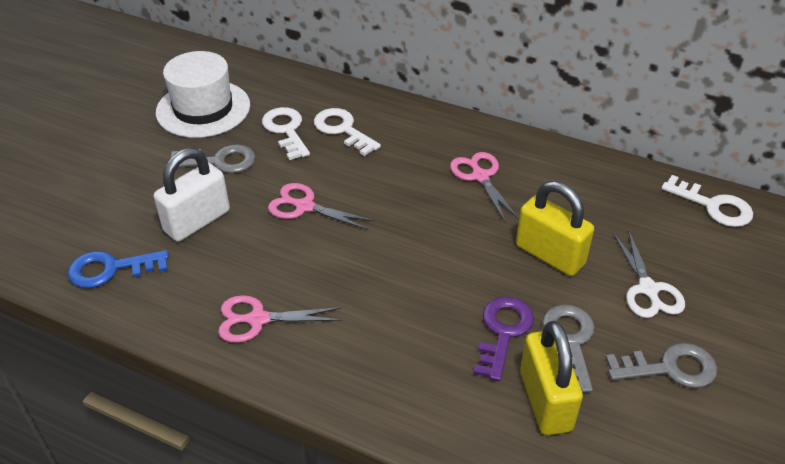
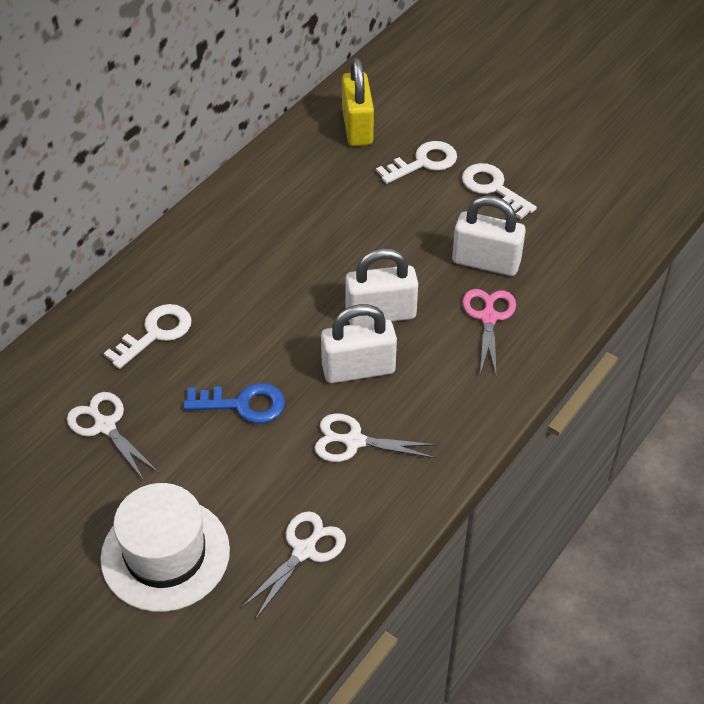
grey key: 3 -> 0
pink scissors: 3 -> 1
purple key: 1 -> 0
white padlock: 1 -> 3
white scissors: 1 -> 3
yellow padlock: 2 -> 1

